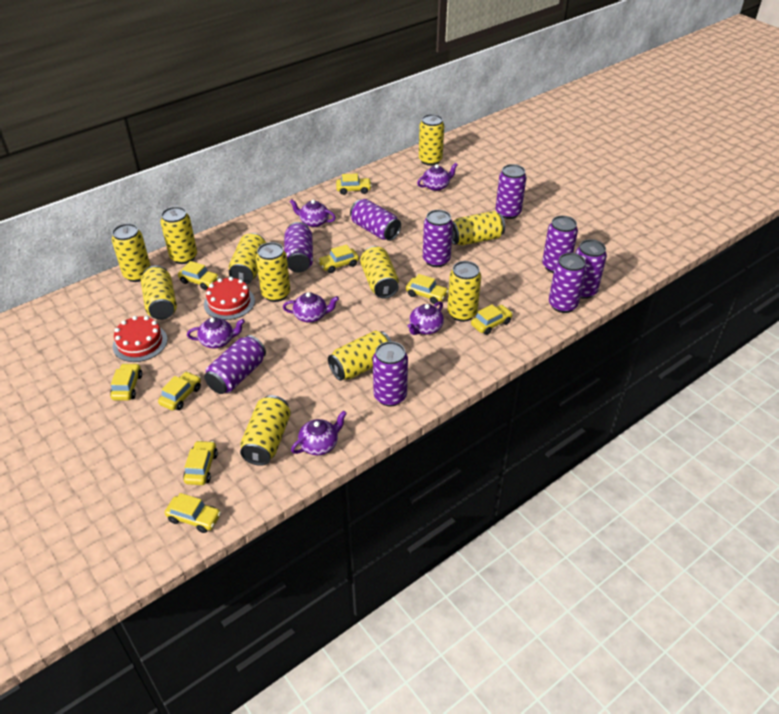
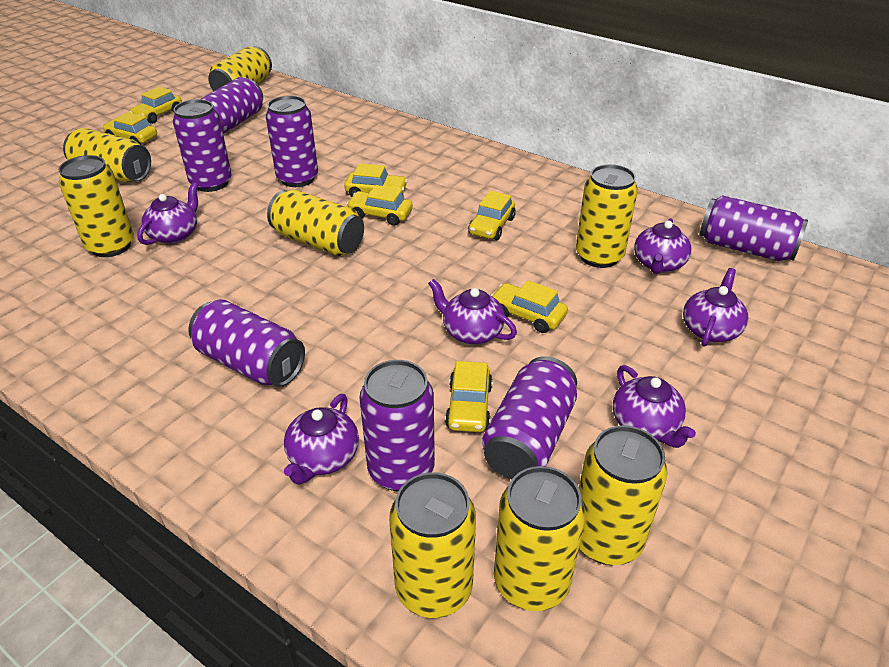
purple can: 9 -> 7
red cake: 2 -> 0
yellow can: 11 -> 8
yellow car: 9 -> 7

